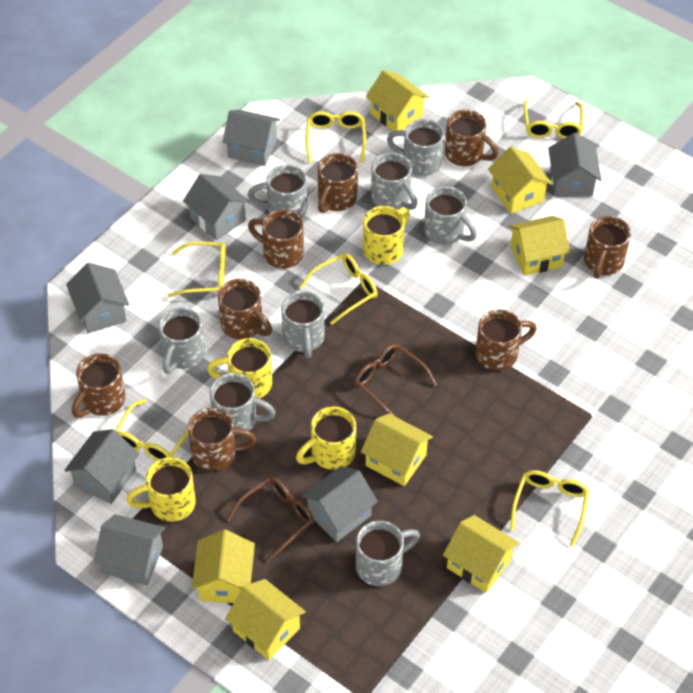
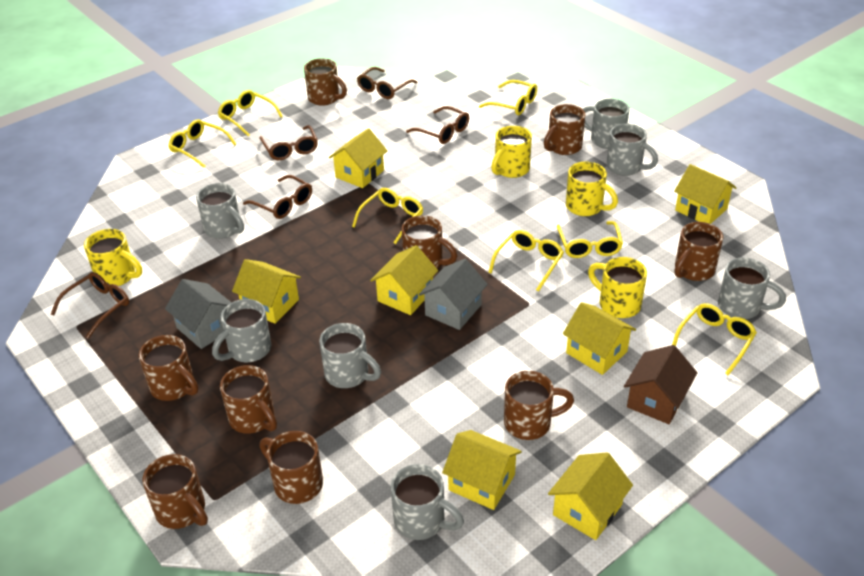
brown glasses: 2 -> 5
brown house: 0 -> 1
brown mug: 8 -> 9
grey house: 7 -> 2
grey mug: 8 -> 7
yellow glasses: 6 -> 7

